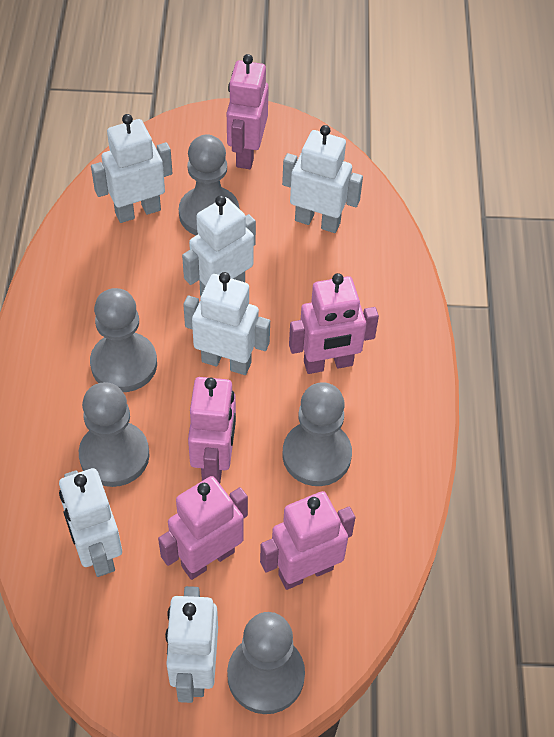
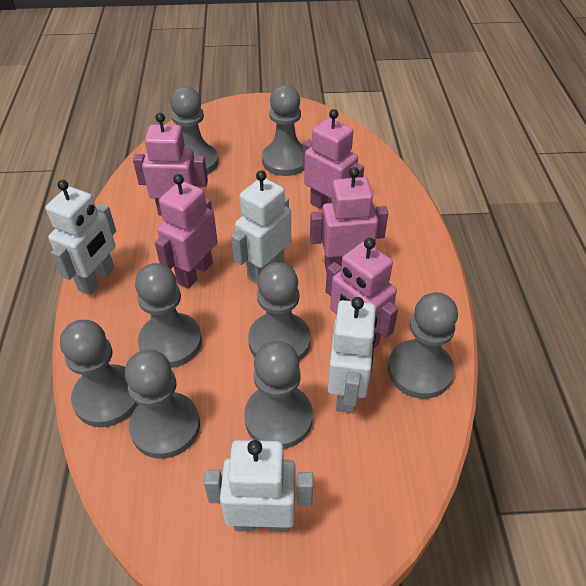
grey pawn: 5 -> 8
white robot: 6 -> 4

